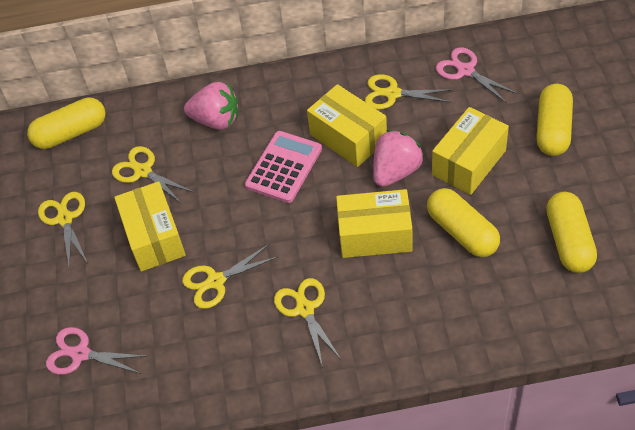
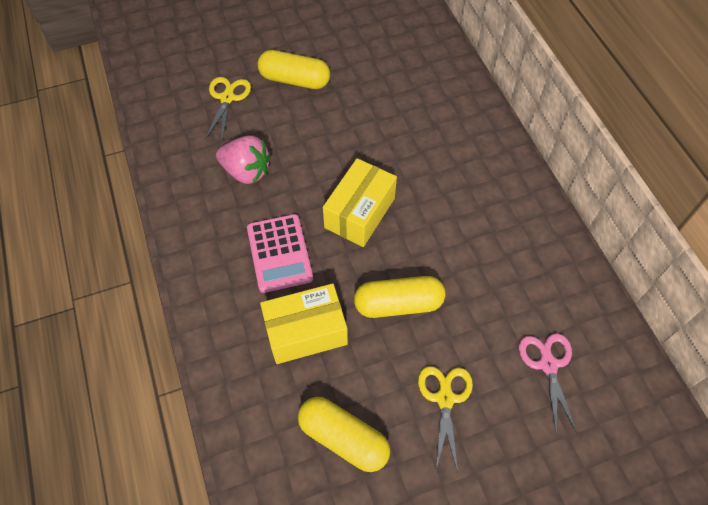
pink scissors: 2 -> 1
pink strawberry: 2 -> 1
yellow box: 4 -> 2
yellow capsule: 4 -> 3
yellow scissors: 5 -> 2

